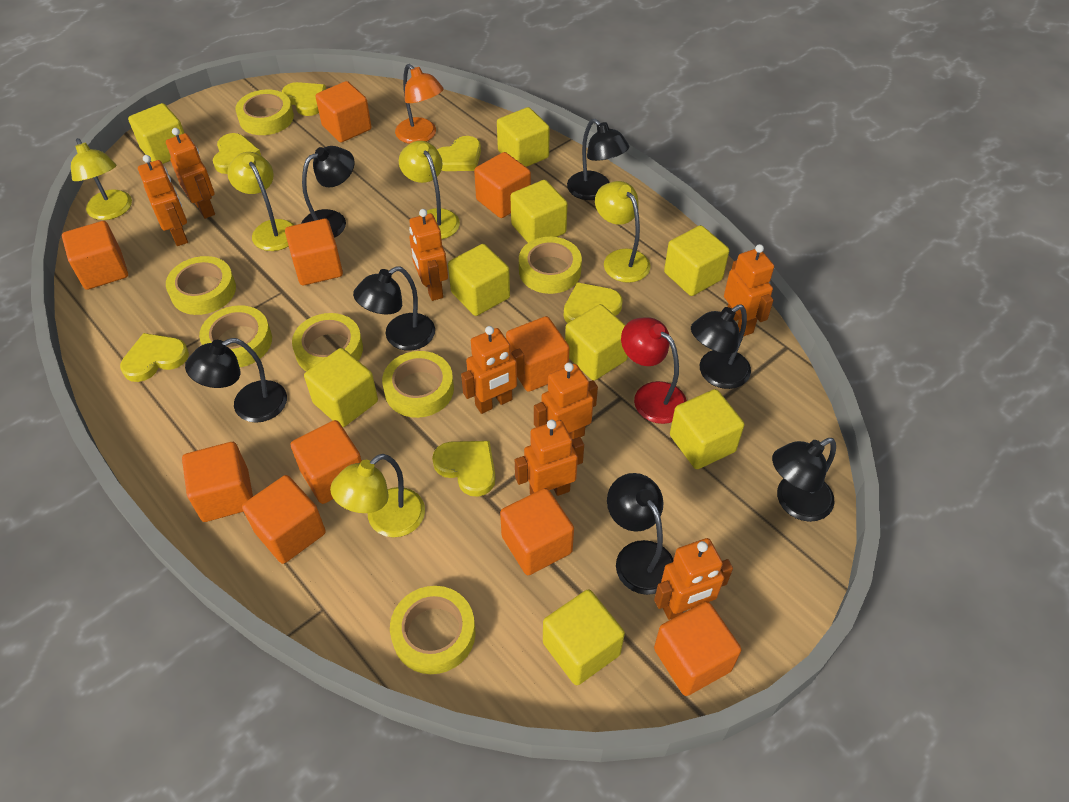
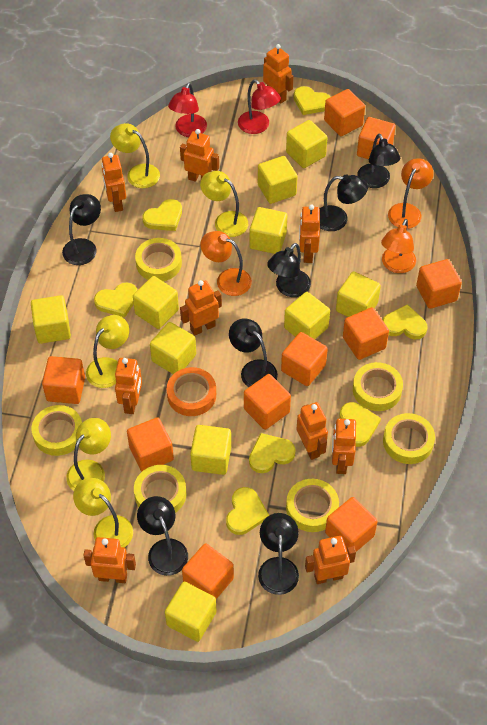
orange lamp: 1 -> 3
orange robot: 8 -> 10
orange tape: 0 -> 1
red lamp: 1 -> 2
yellow cube: 9 -> 10
yellow heart: 6 -> 7
yellow tape: 7 -> 6

